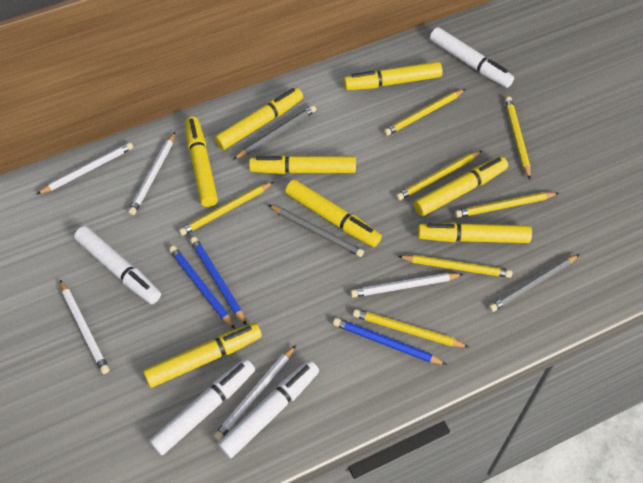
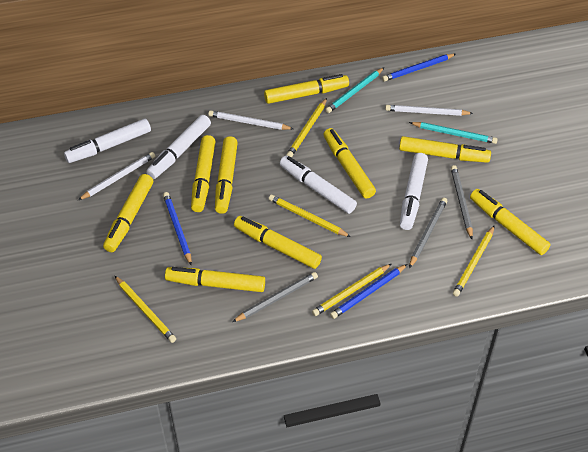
turquoise pencil: 0 -> 2
white pencil: 5 -> 3
yellow marker: 8 -> 9
yellow pencil: 7 -> 5

